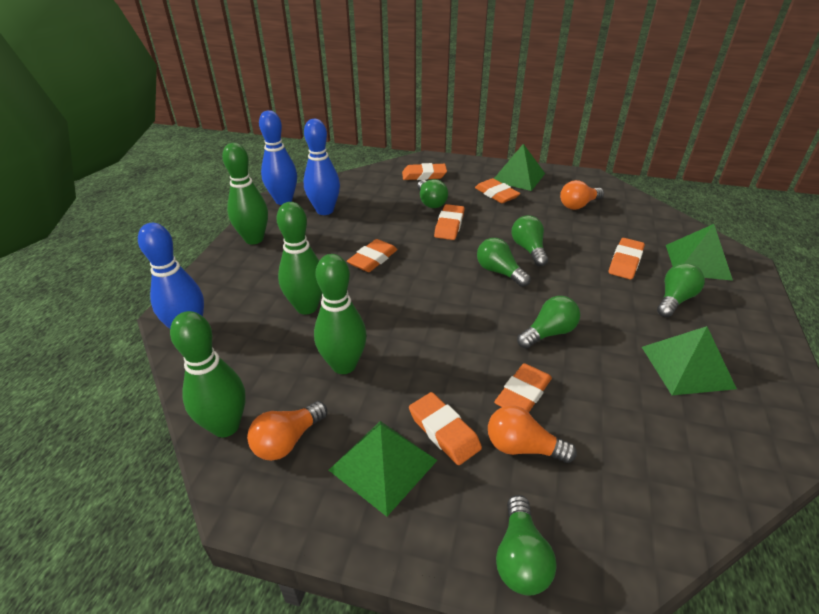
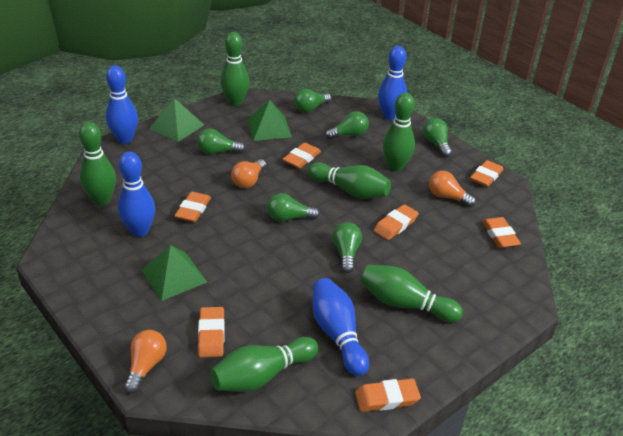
blue bowling pin: 3 -> 4
green bowling pin: 4 -> 6
green pyramid: 4 -> 3

